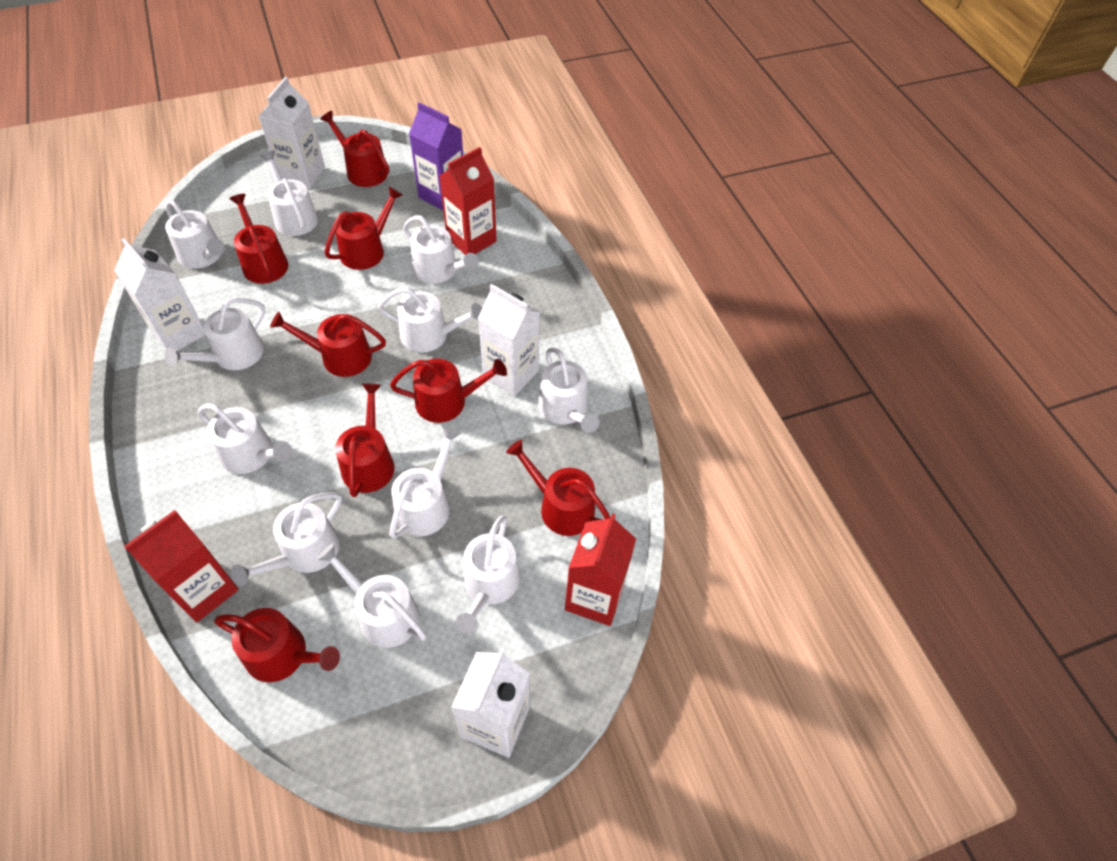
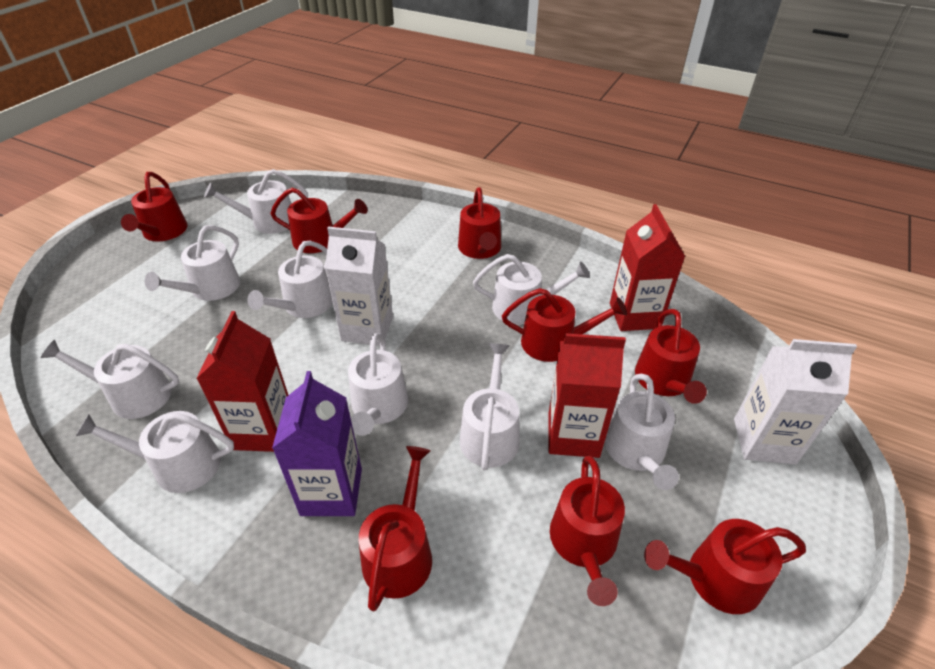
white carton: 4 -> 2
white watering can: 11 -> 9

